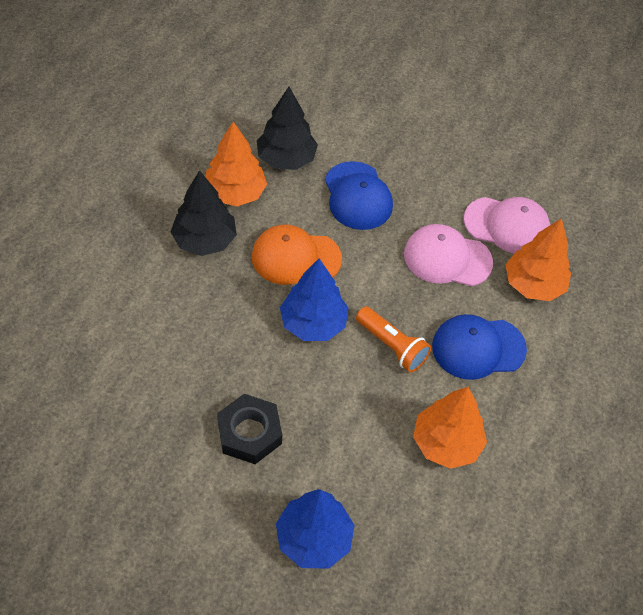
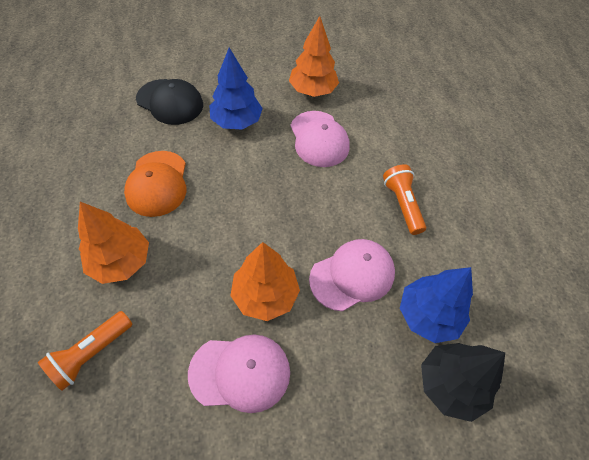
black cap: 0 -> 1
black nut: 1 -> 0
black tree: 2 -> 1
blue cap: 2 -> 0
orange flashlight: 1 -> 2
pink cap: 2 -> 3

